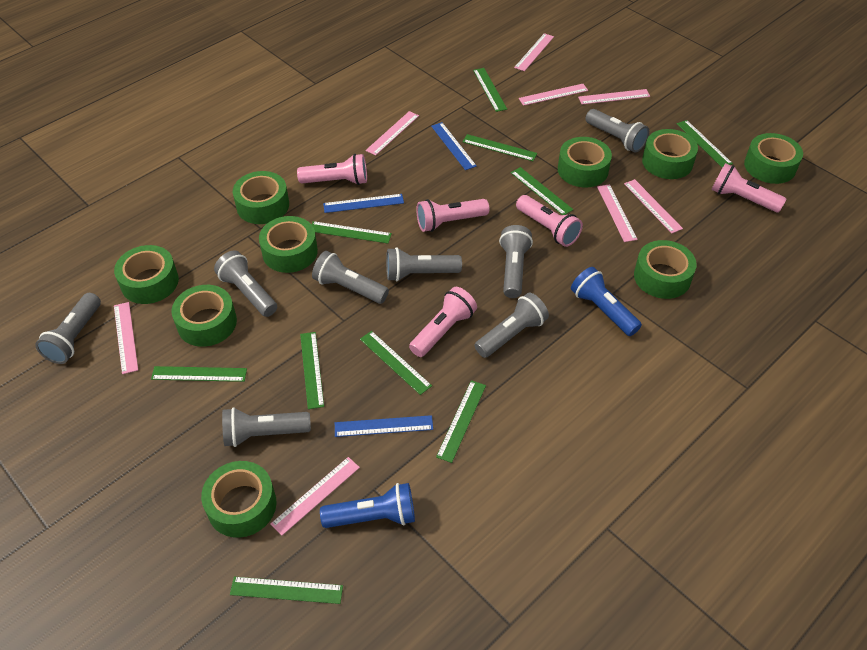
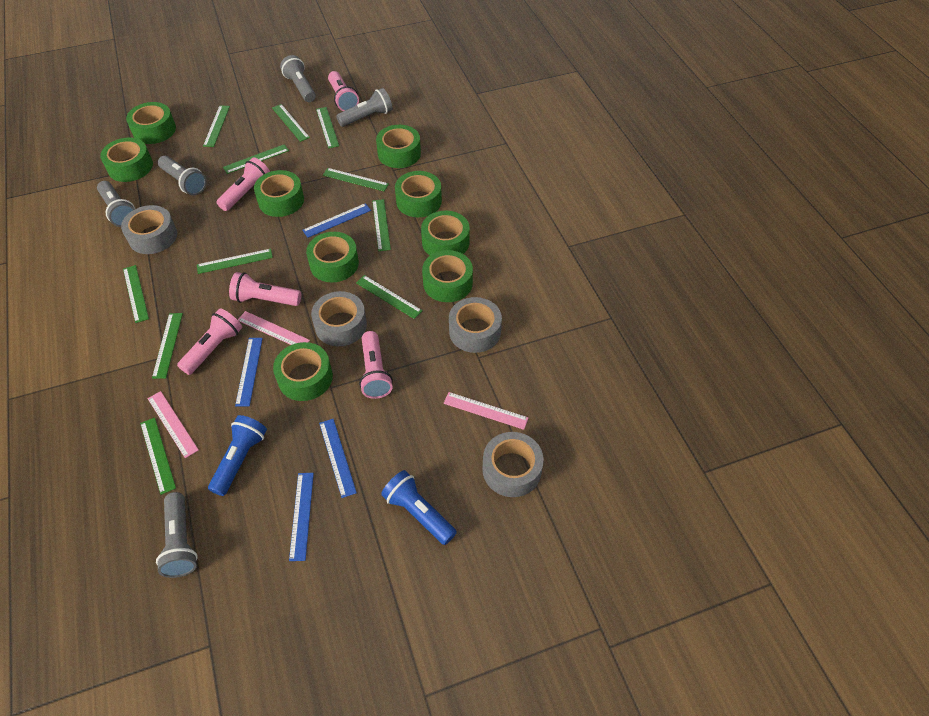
blue ruler: 3 -> 4
green ruler: 10 -> 11
grey flashlight: 8 -> 5
grey tape: 0 -> 4
pink ruler: 8 -> 3

